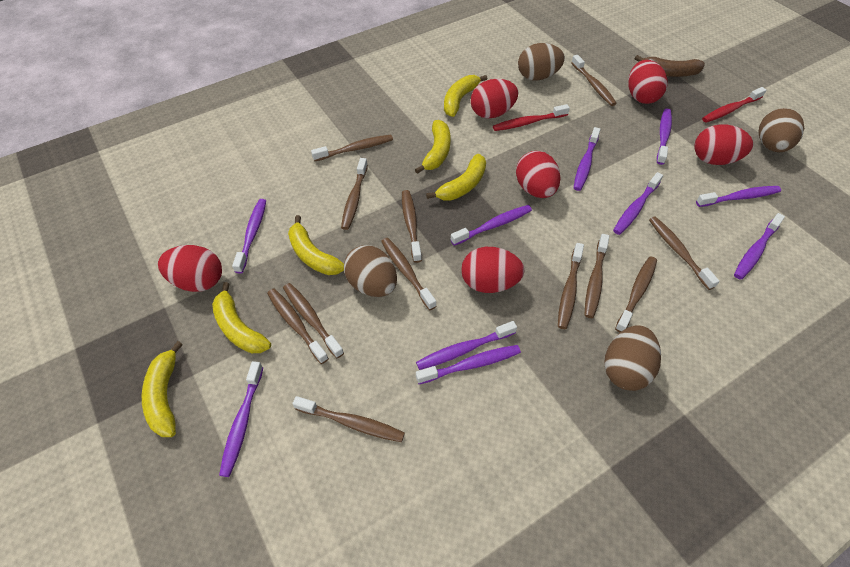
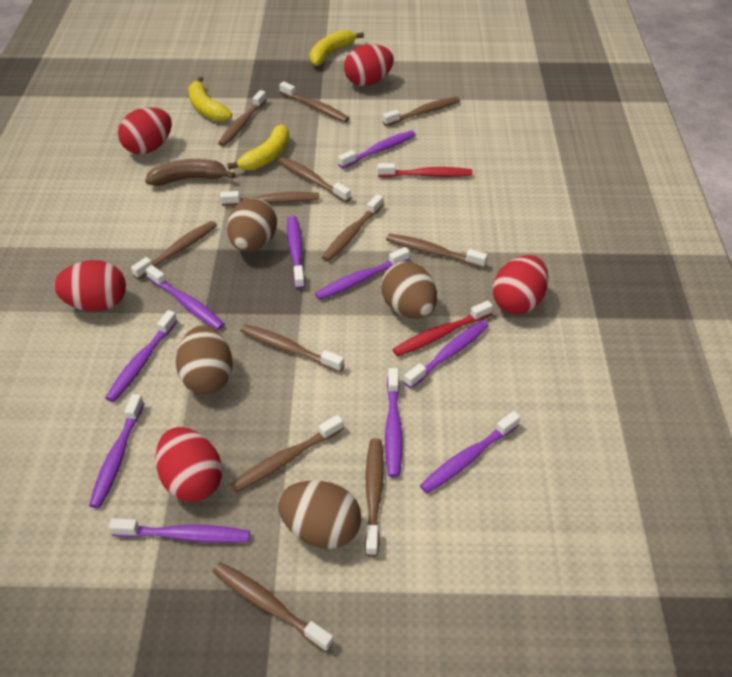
red egg: 6 -> 5
yellow banana: 6 -> 3

